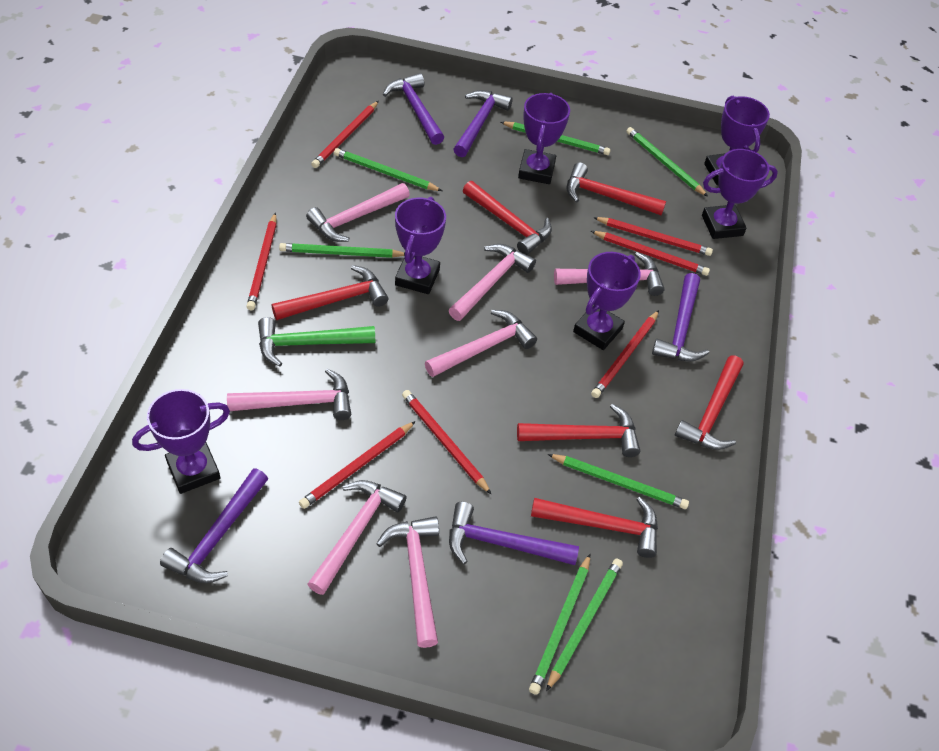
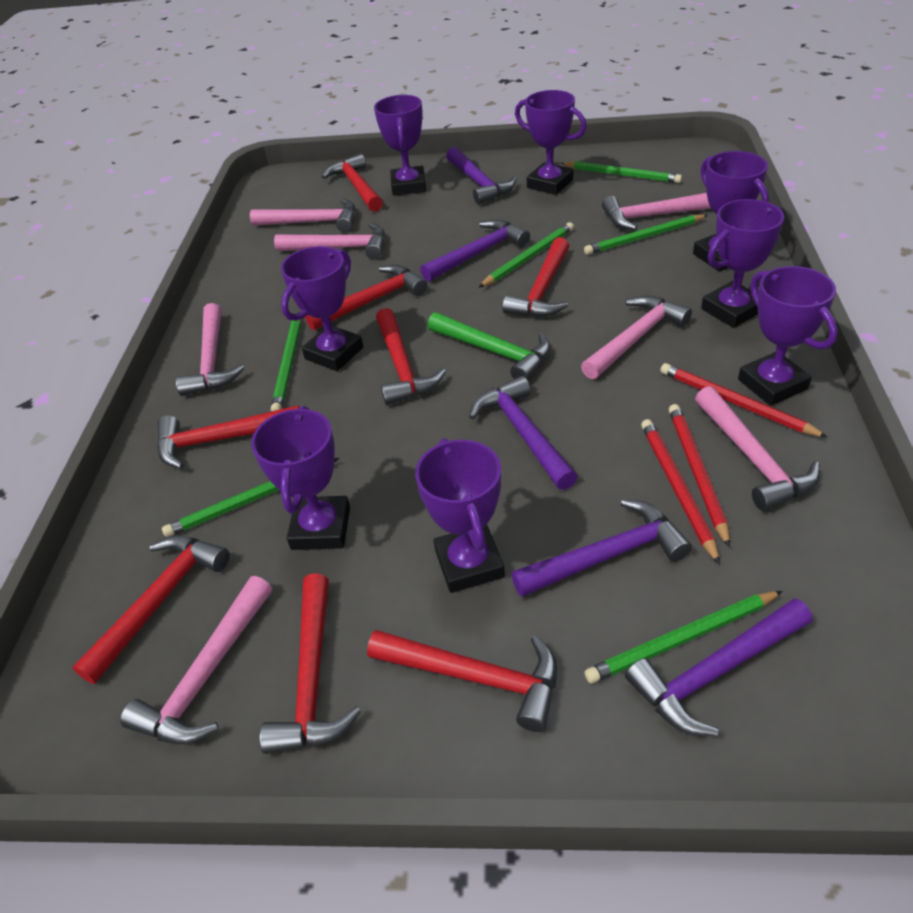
green pencil: 7 -> 6
purple trophy: 6 -> 8
red hammer: 6 -> 8
red pencil: 7 -> 3

